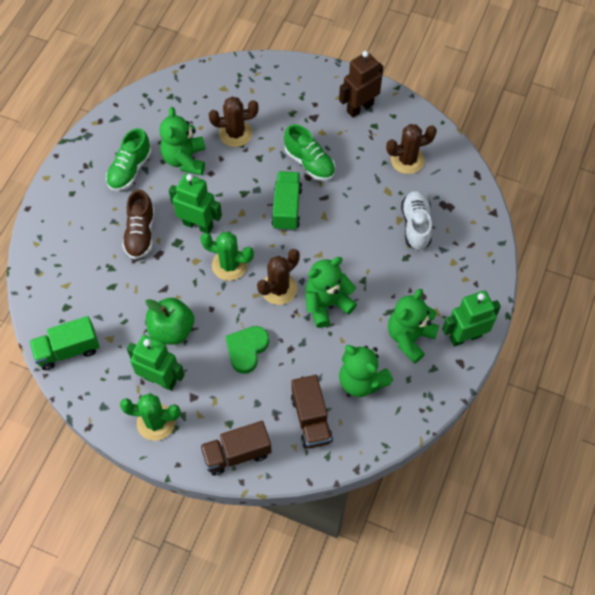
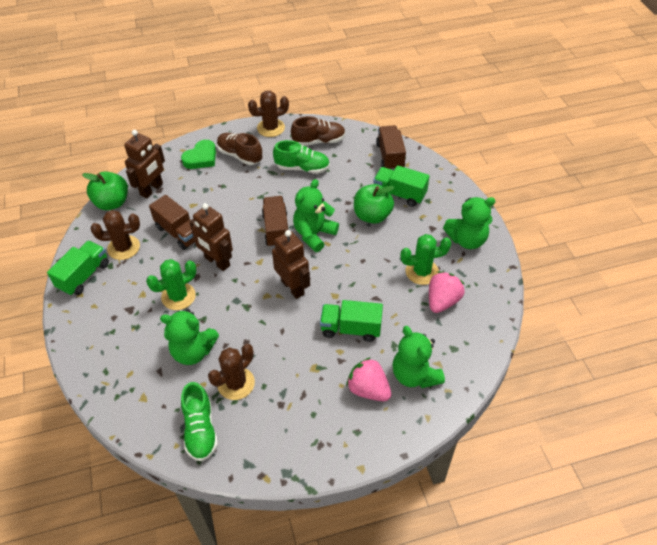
brown robot: 1 -> 3
brown shoe: 1 -> 2
brown truck: 2 -> 3
green apple: 1 -> 2
green robot: 3 -> 0
green truck: 2 -> 3
pink strawberry: 0 -> 2
white shoe: 1 -> 0

